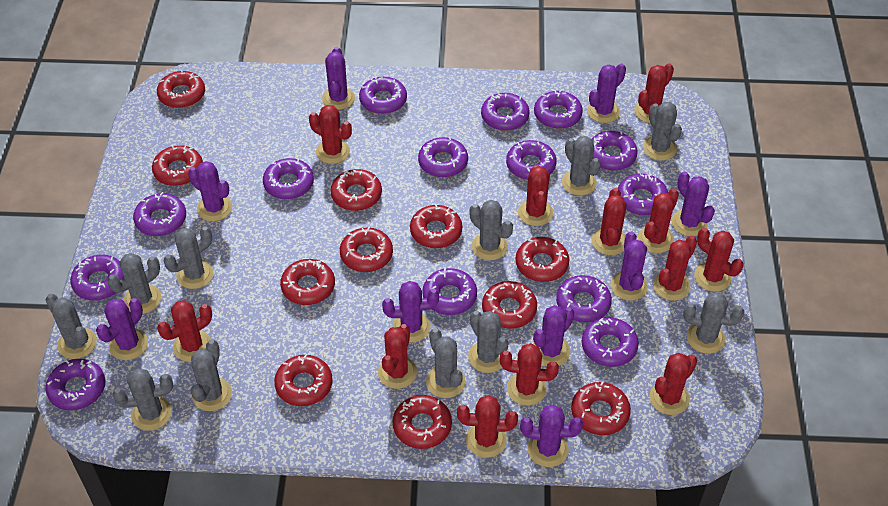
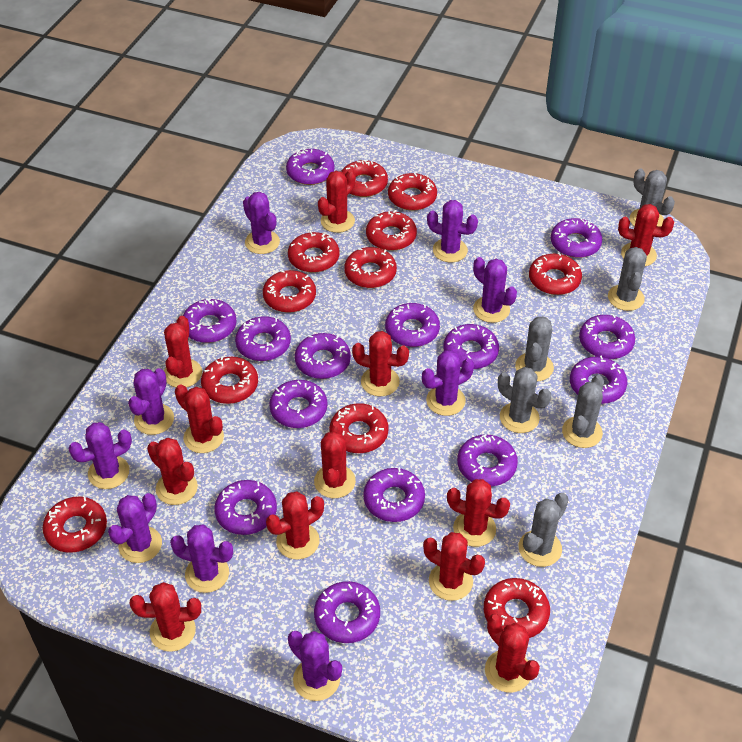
grey cactus: 11 -> 6

